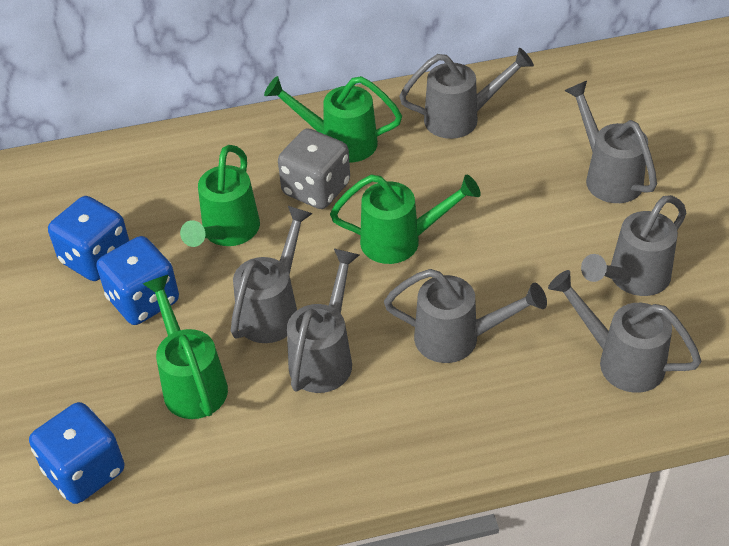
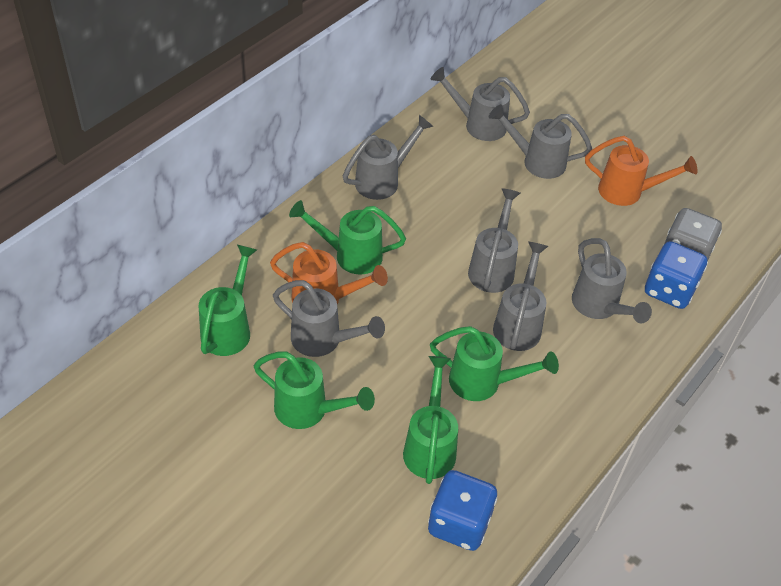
blue dice: 3 -> 2
green watering can: 4 -> 5
orange watering can: 0 -> 2

